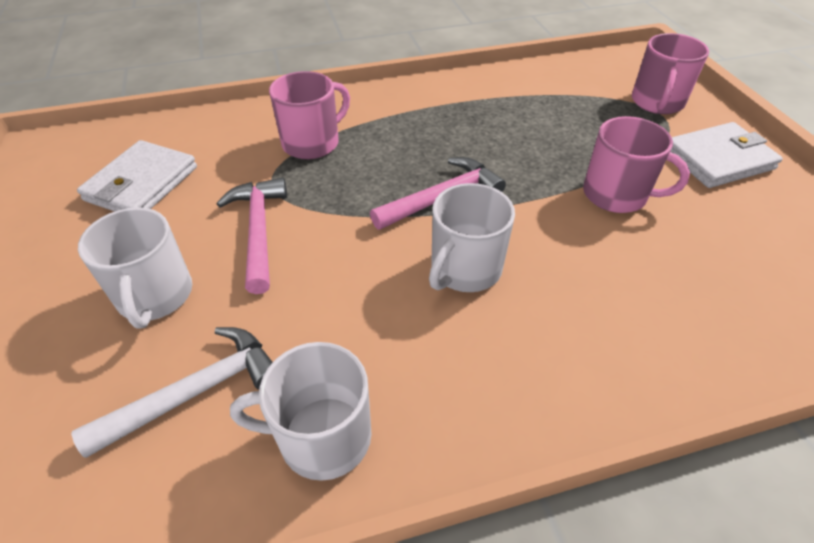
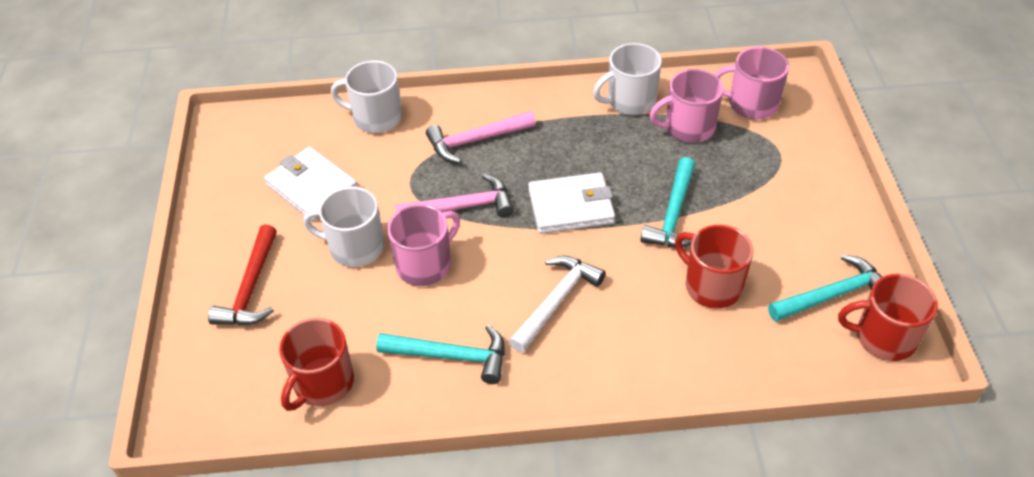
red hammer: 0 -> 1
red mug: 0 -> 3
turquoise hammer: 0 -> 3

